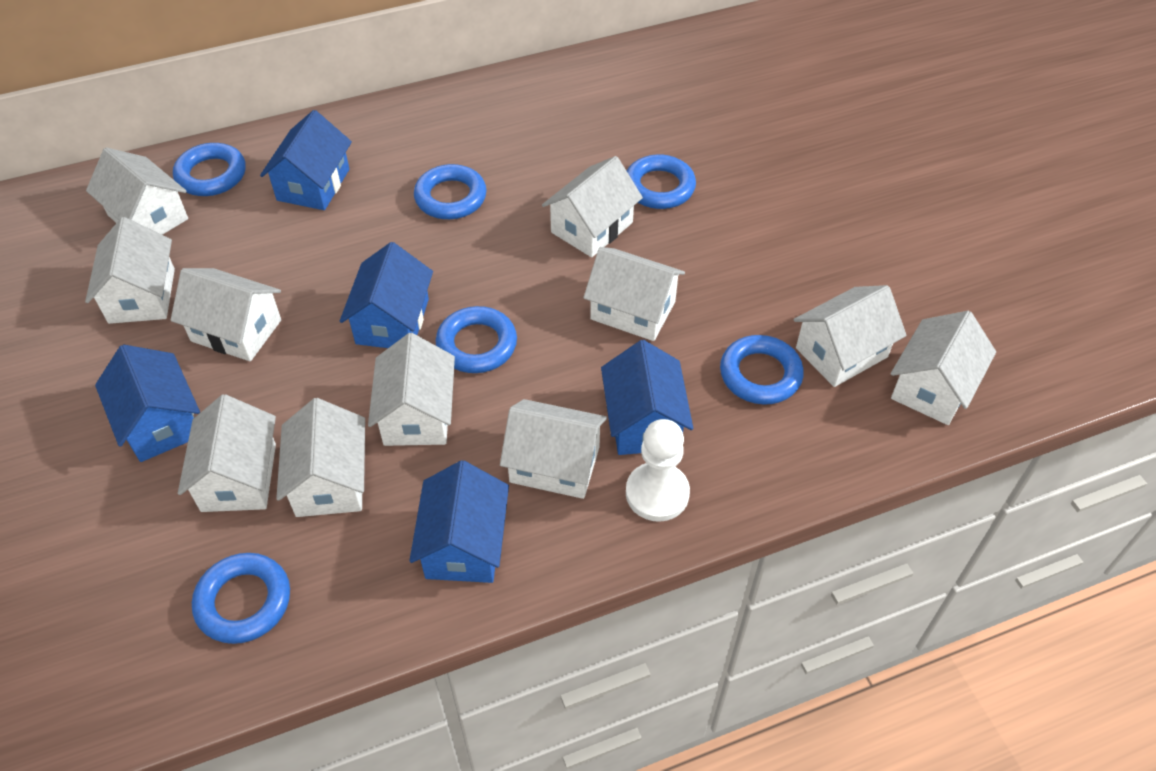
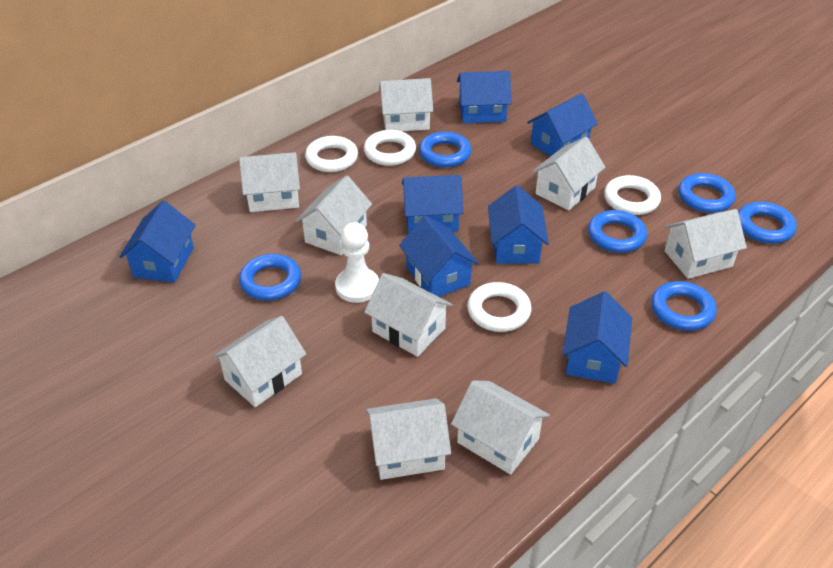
blue house: 5 -> 7
white house: 11 -> 9
white ring: 0 -> 4

